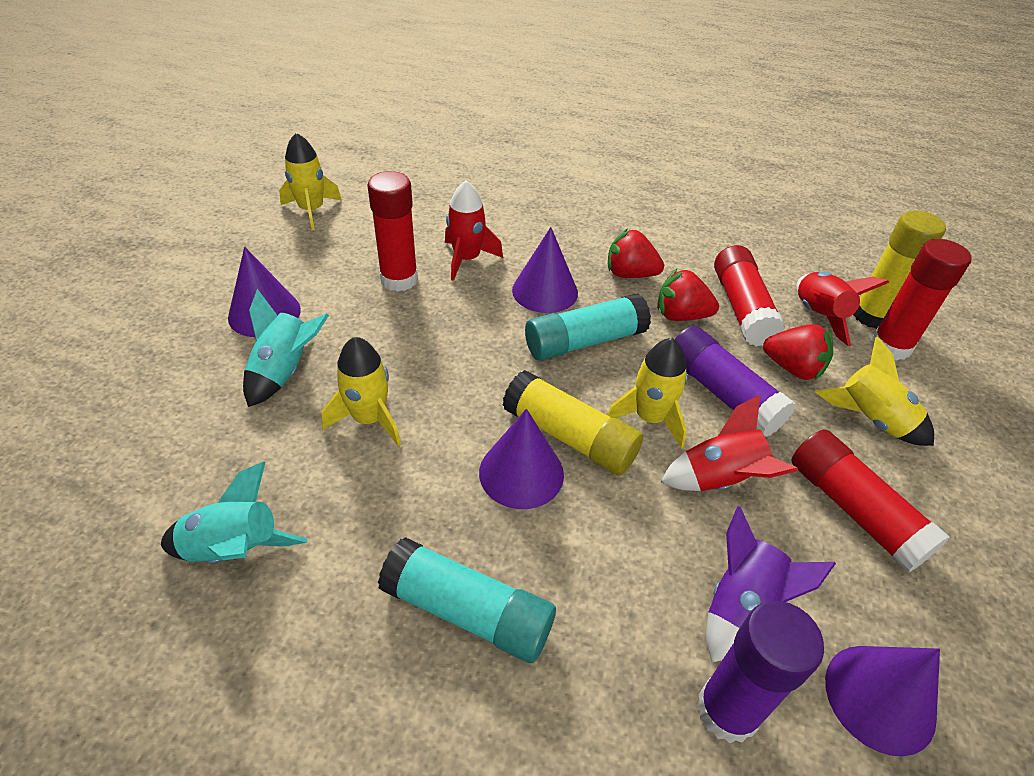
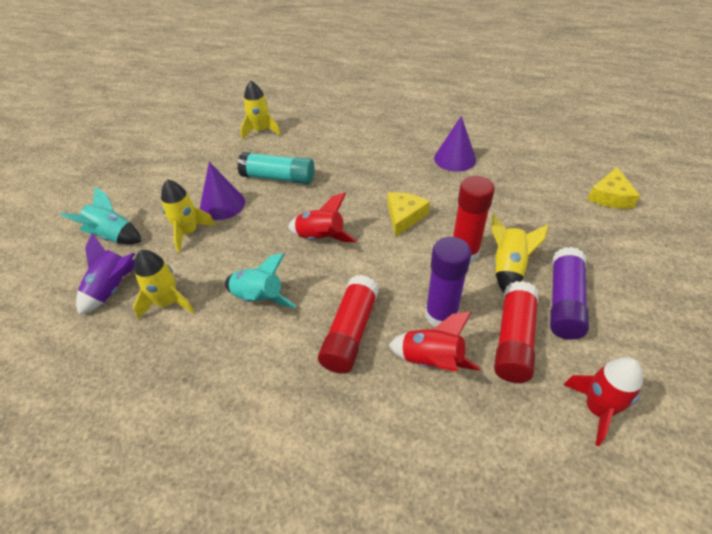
purple cone: 4 -> 2
red glue stick: 4 -> 3
red strawberry: 3 -> 0
turquoise glue stick: 2 -> 1
yellow cheese: 0 -> 2
yellow glue stick: 2 -> 0

